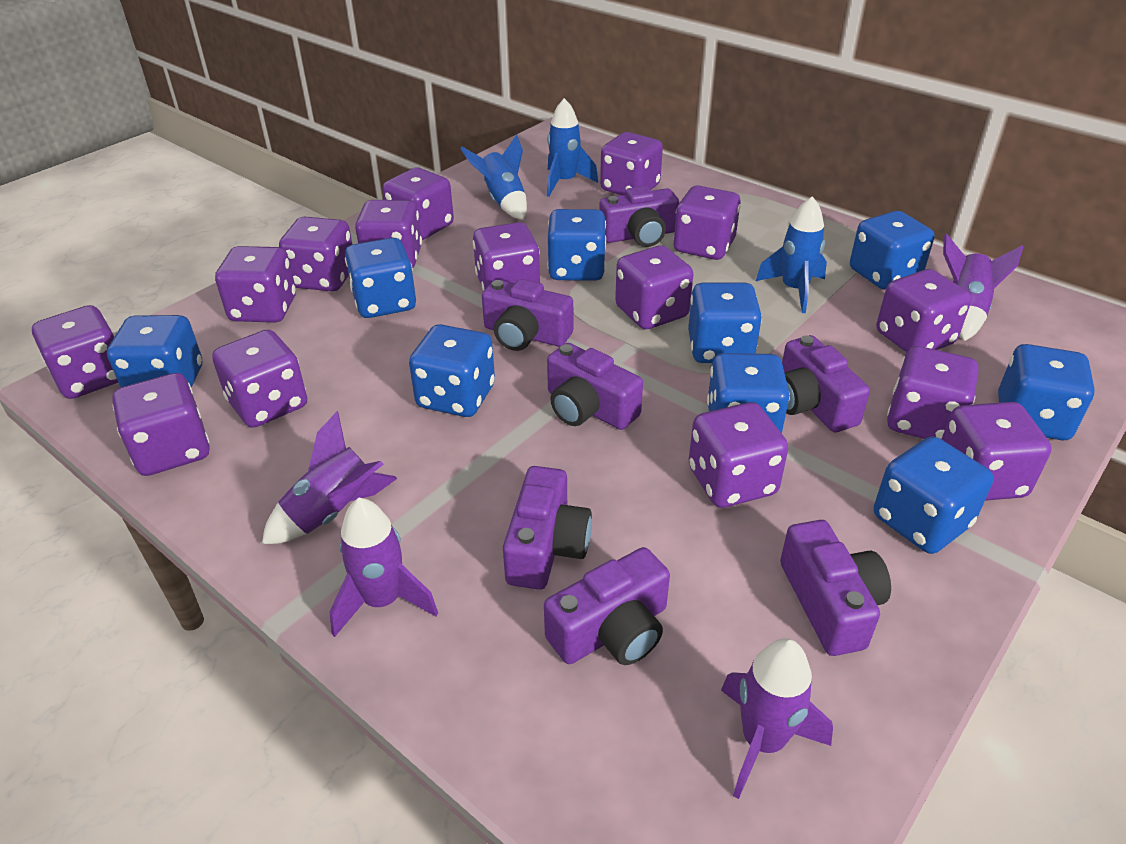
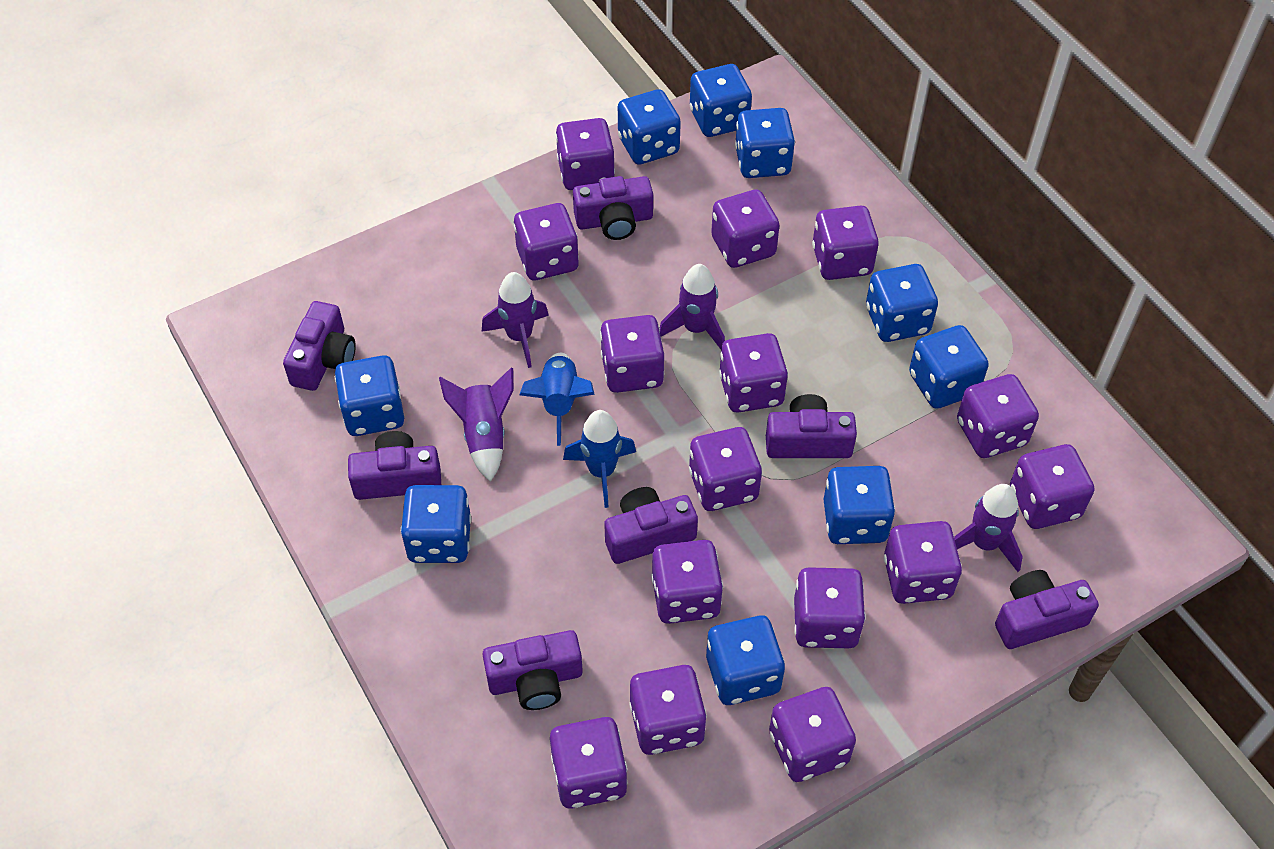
blue rocket: 3 -> 2

